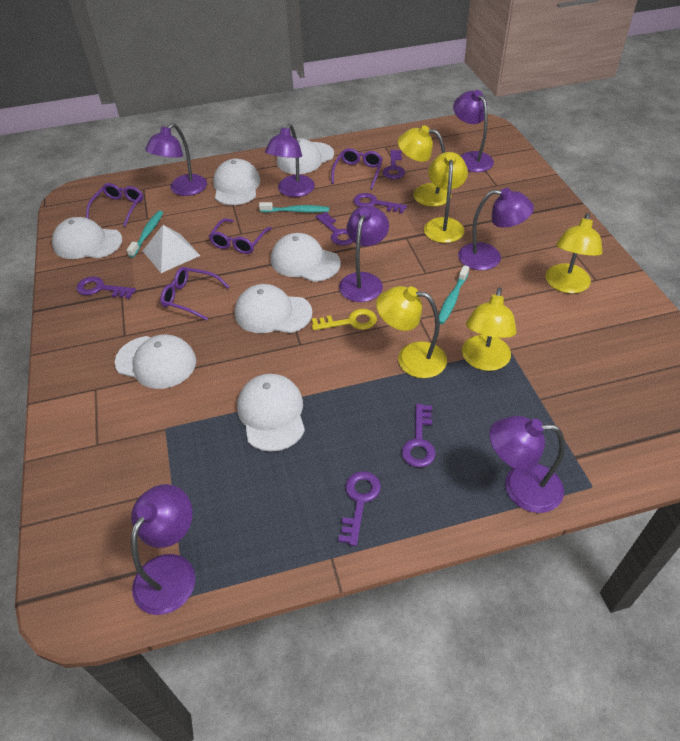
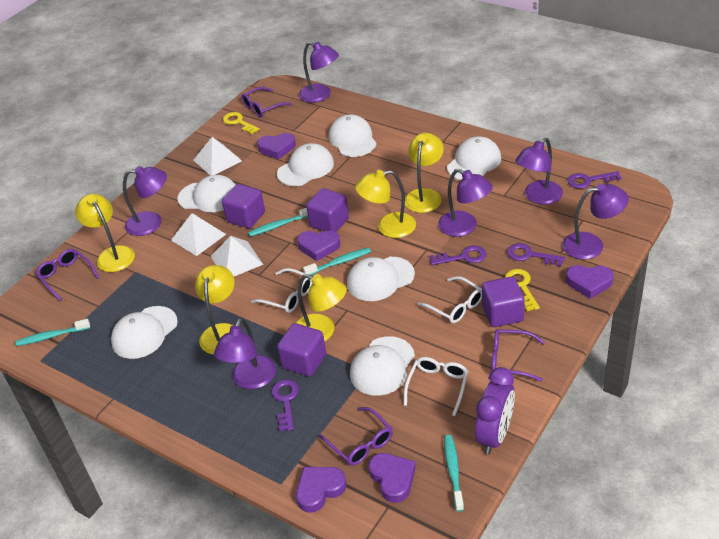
purple clock: 0 -> 1
purple cube: 0 -> 4
purple heart: 0 -> 5
purple key: 6 -> 4
purple lamp: 7 -> 6
turquoise toothbrush: 3 -> 4
white glasses: 0 -> 3
white pyramid: 1 -> 3
yellow key: 1 -> 2

